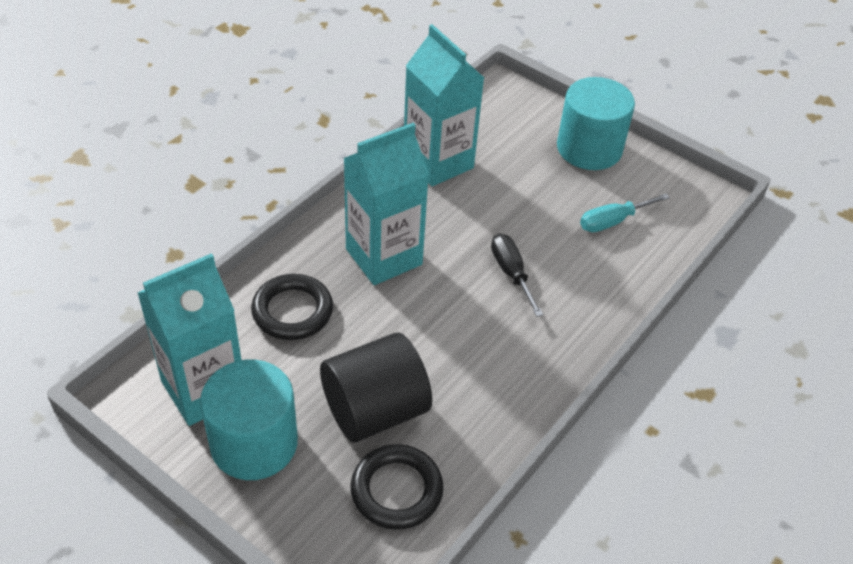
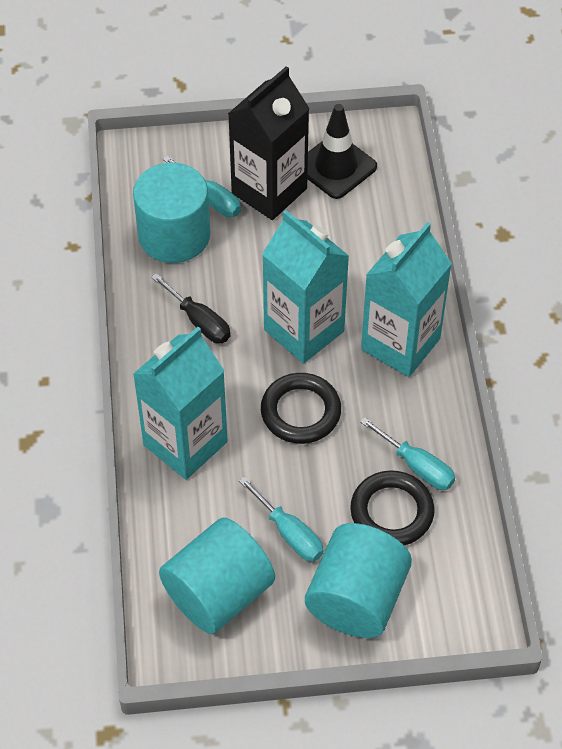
black carton: 0 -> 1
black cylinder: 1 -> 0
black traffic cone: 0 -> 1
turquoise cylinder: 2 -> 3
turquoise screwdriver: 1 -> 3

